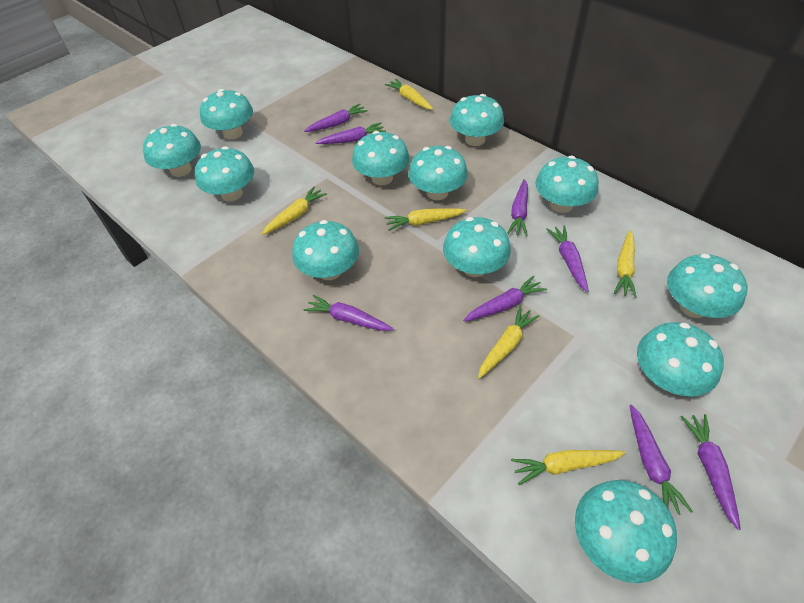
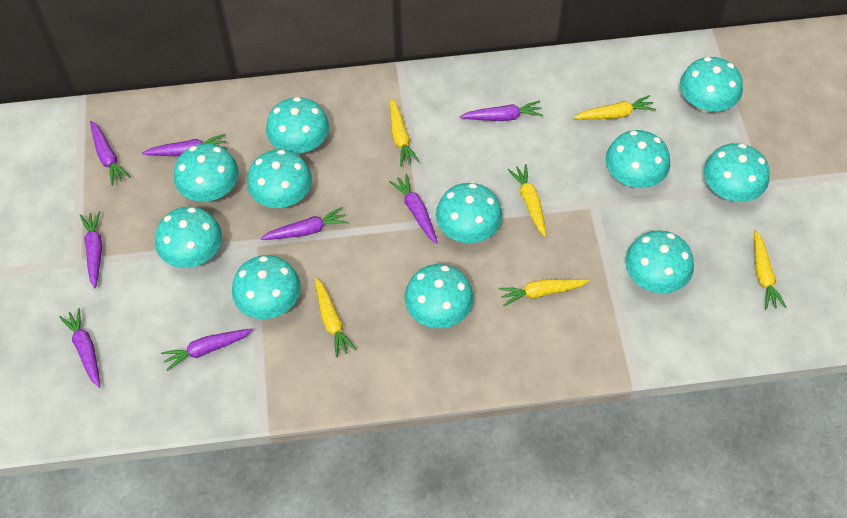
turquoise mushroom: 12 -> 11

